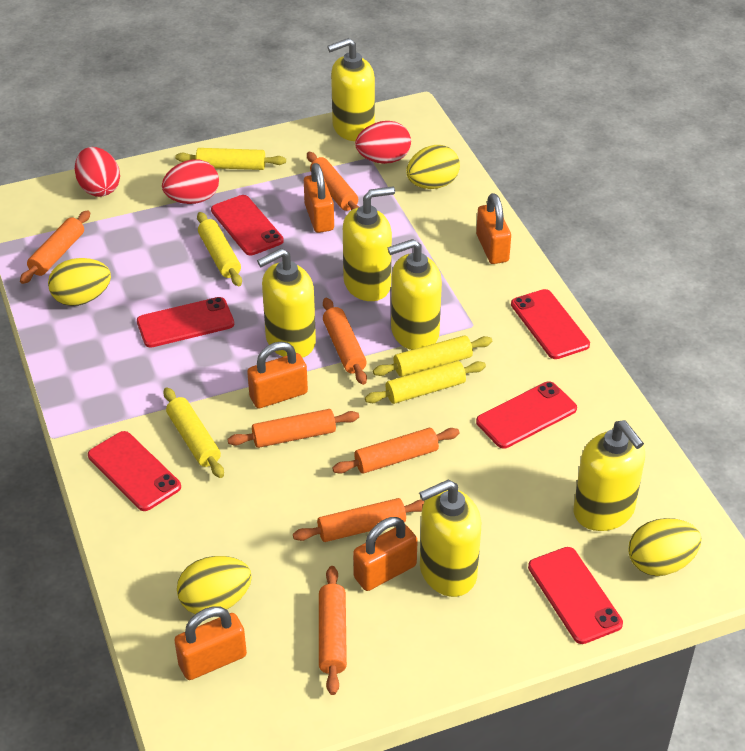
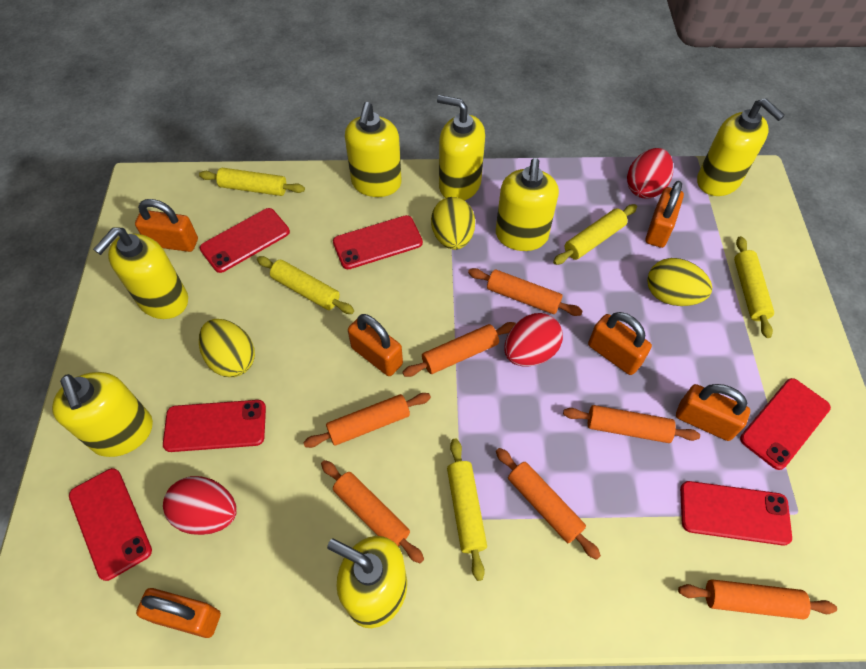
orange padlock: 5 -> 6
yellow egg: 4 -> 3
yellow soap dispenser: 6 -> 7

